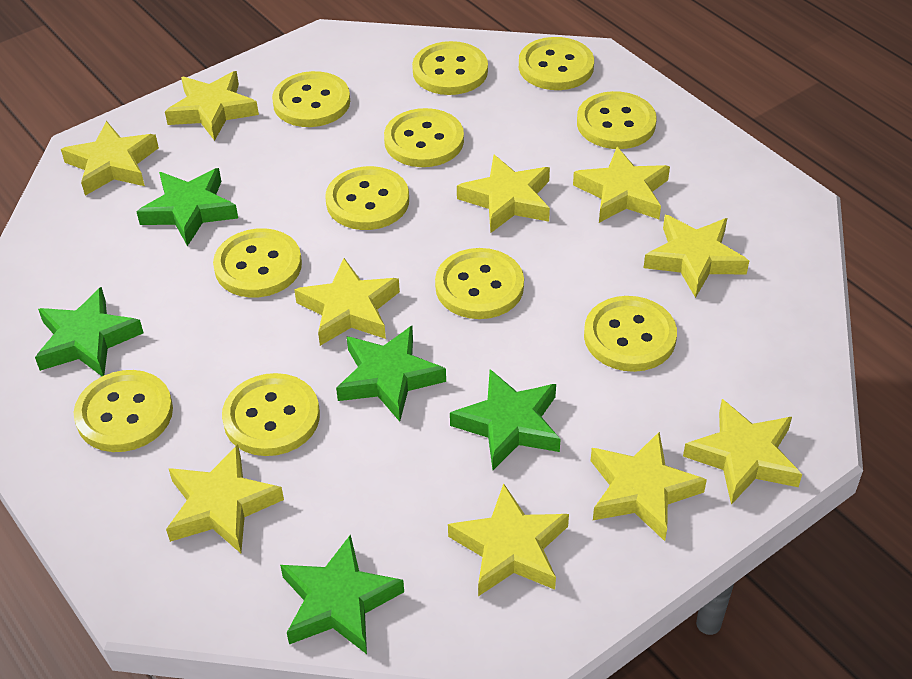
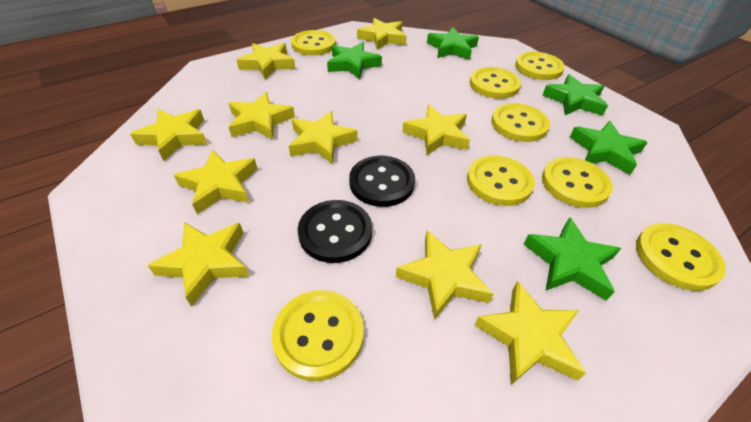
black button: 0 -> 2
yellow button: 11 -> 8

